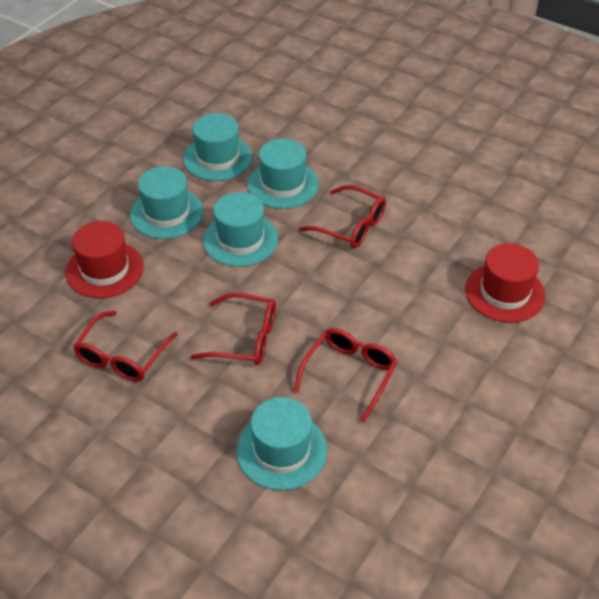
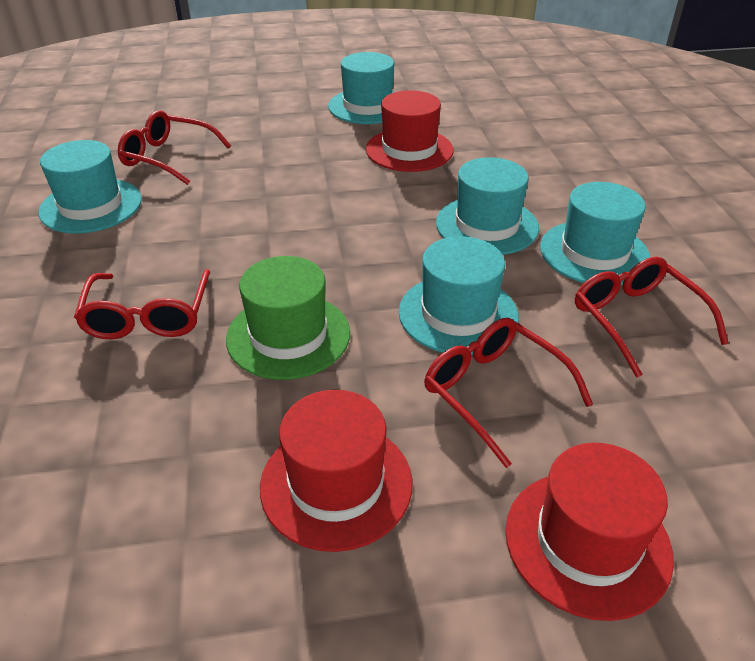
green hat: 0 -> 1
red hat: 2 -> 3

